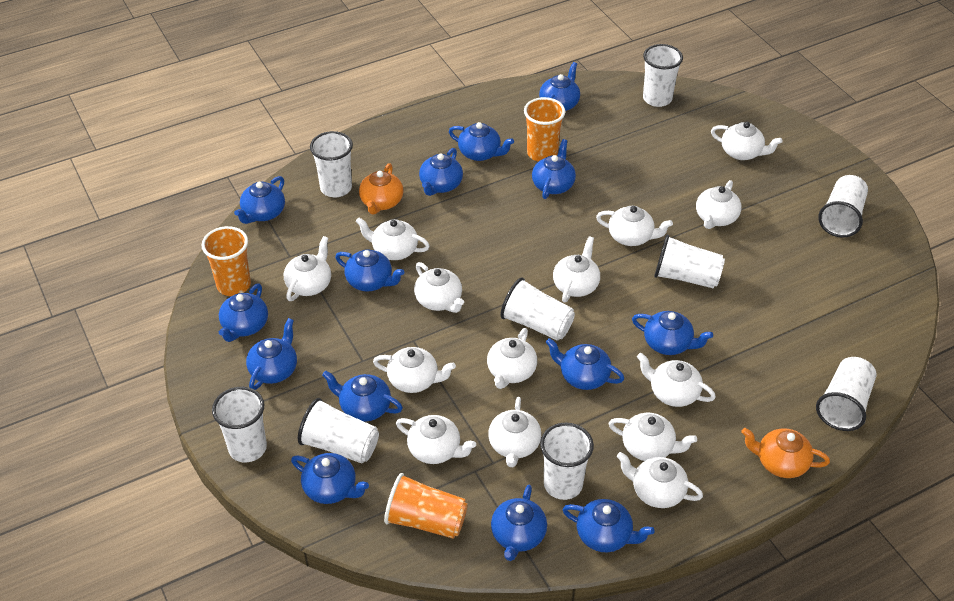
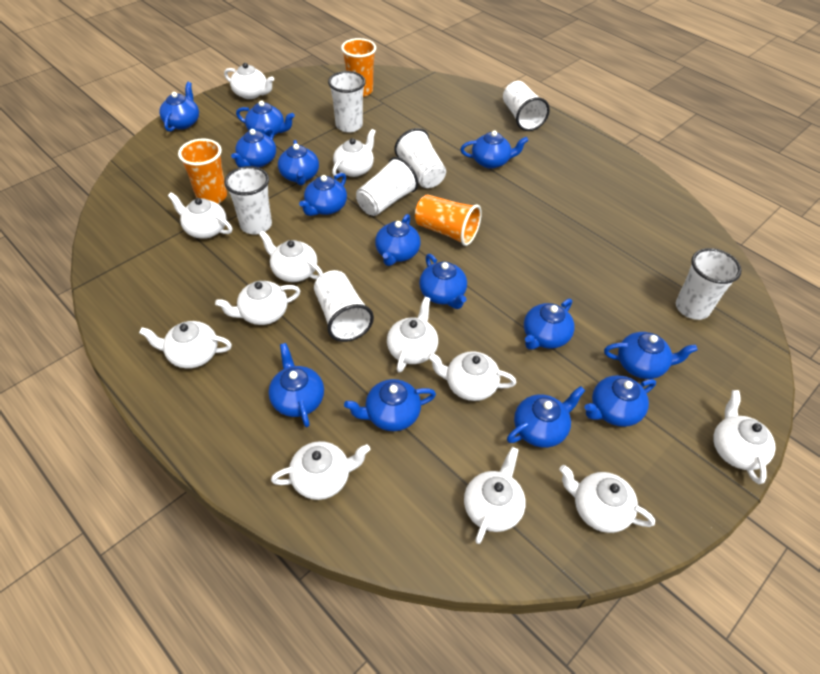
orange teapot: 2 -> 0
white cup: 9 -> 7
white teapot: 14 -> 12

